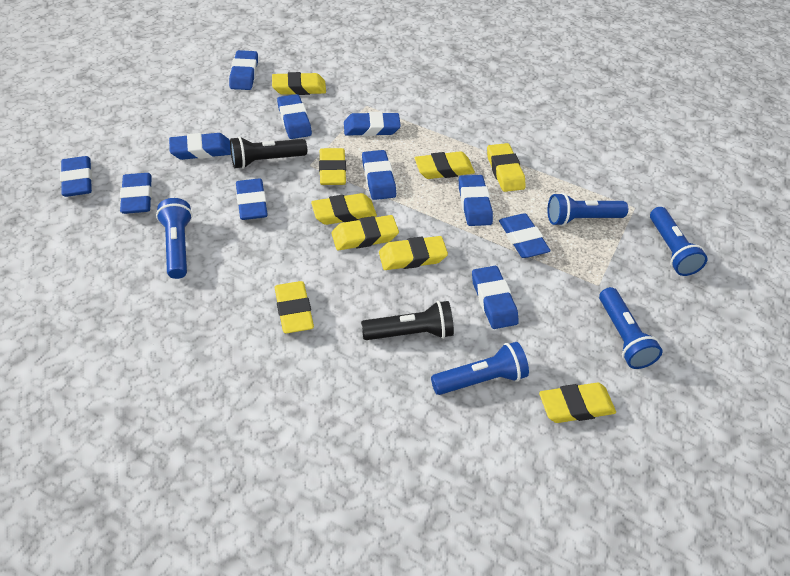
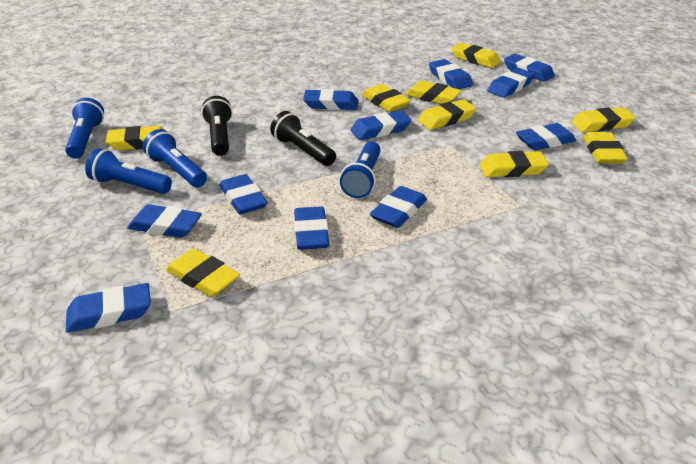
blue flashlight: 5 -> 4

